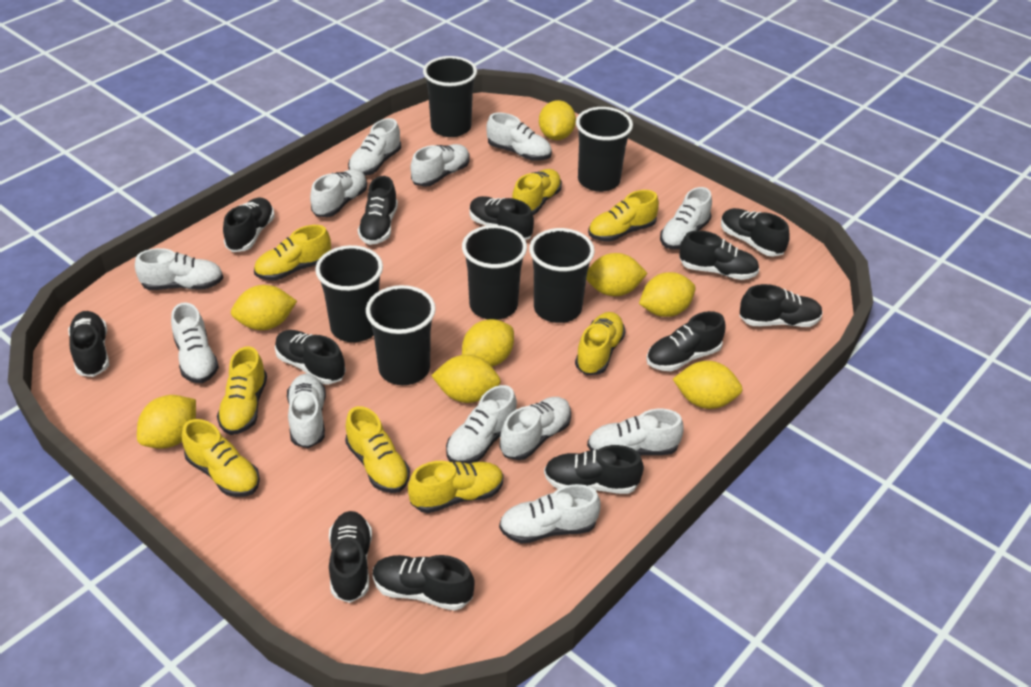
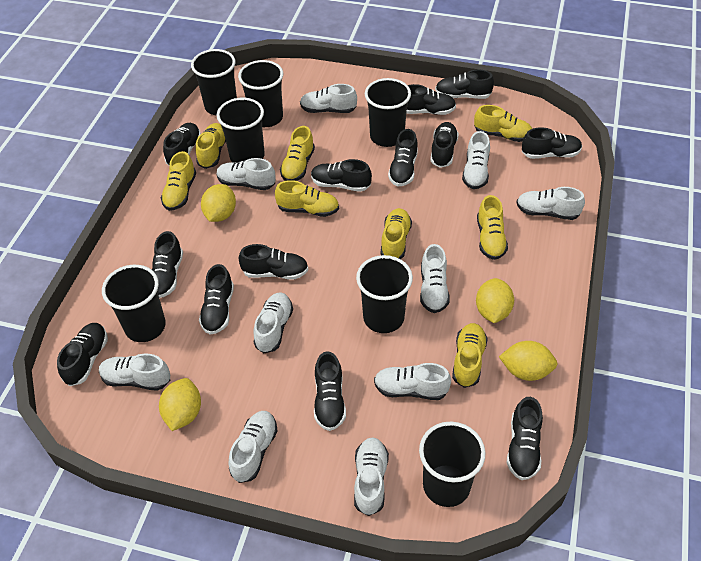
black cup: 6 -> 7
black shoe: 12 -> 13
white shoe: 12 -> 10
yellow lemon: 8 -> 4

